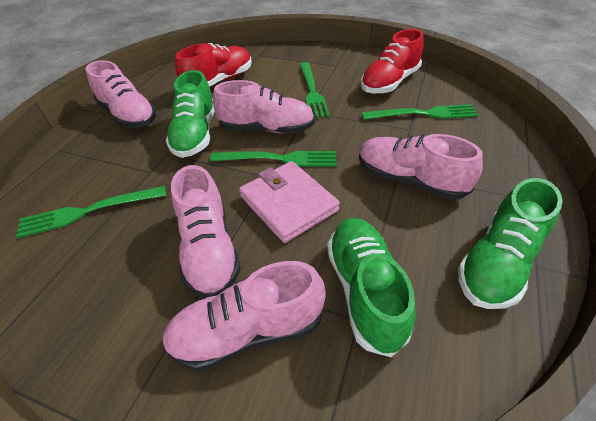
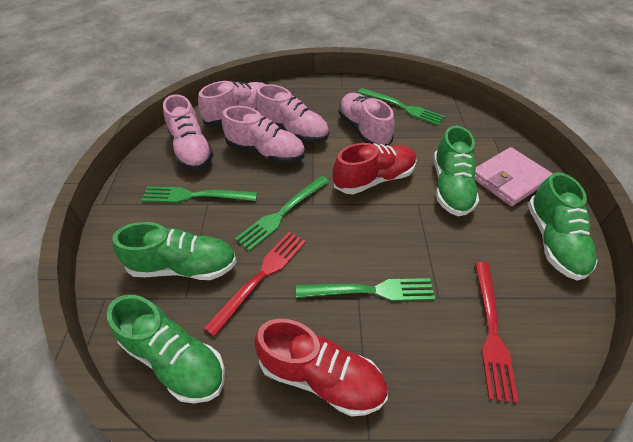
green shoe: 3 -> 4
red fork: 0 -> 2

